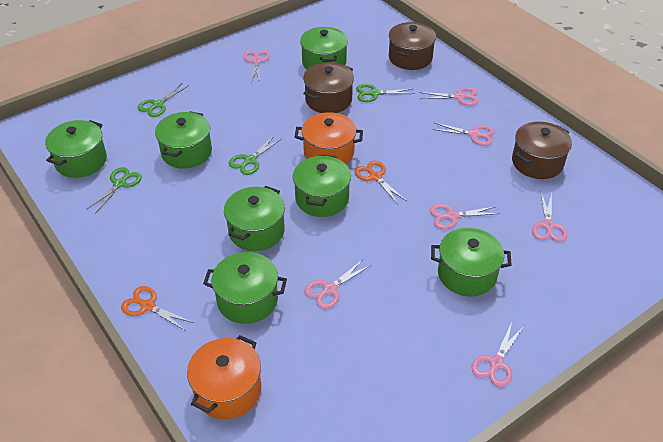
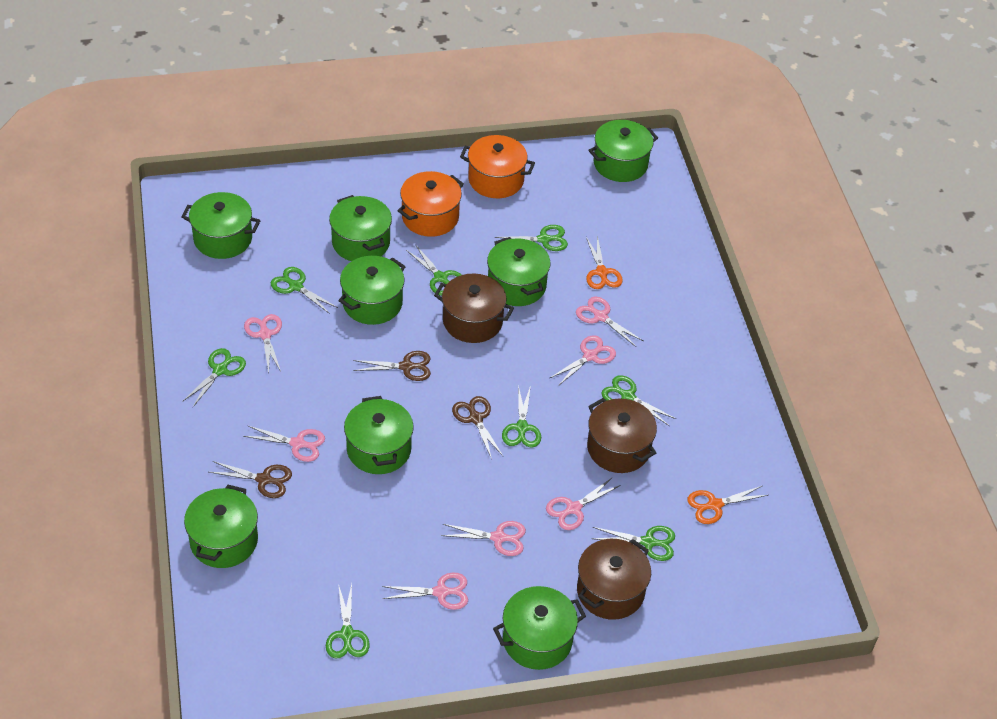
brown scissors: 0 -> 3
green pot: 7 -> 8
green scissors: 4 -> 8

